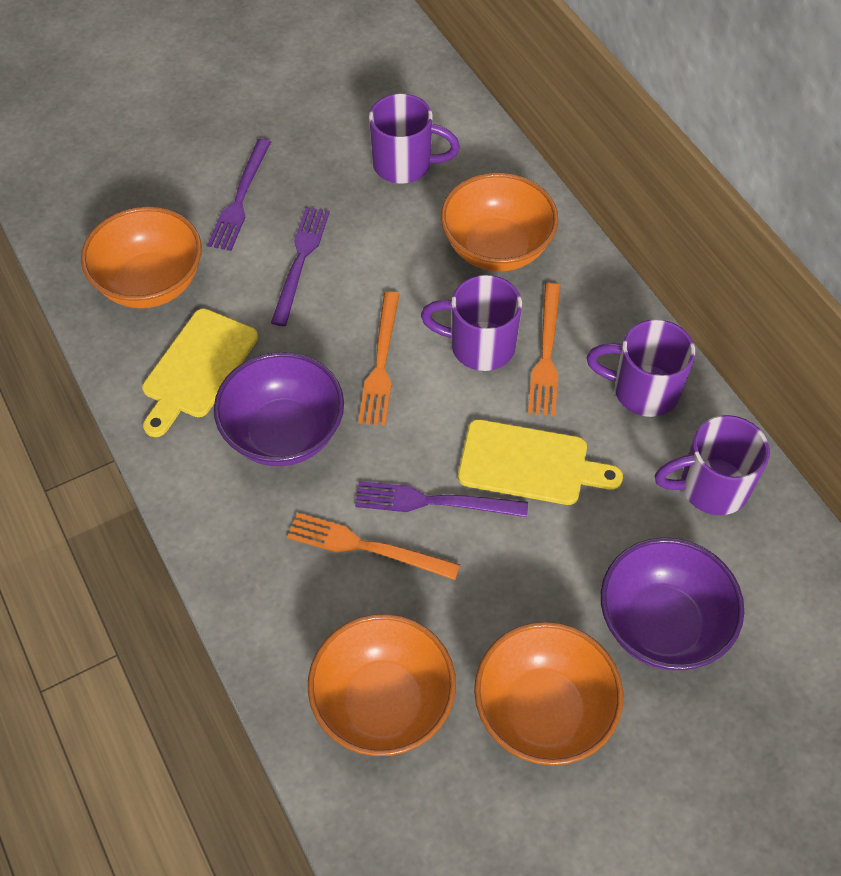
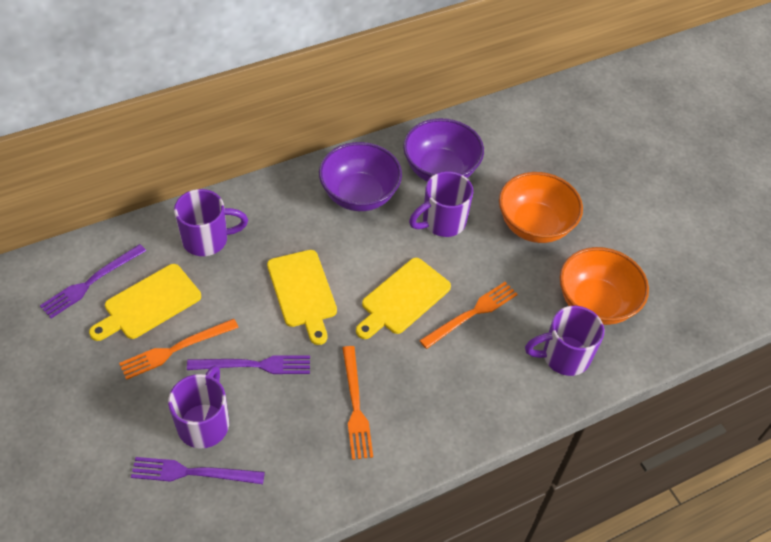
orange bowl: 4 -> 2
yellow cutting board: 2 -> 3

